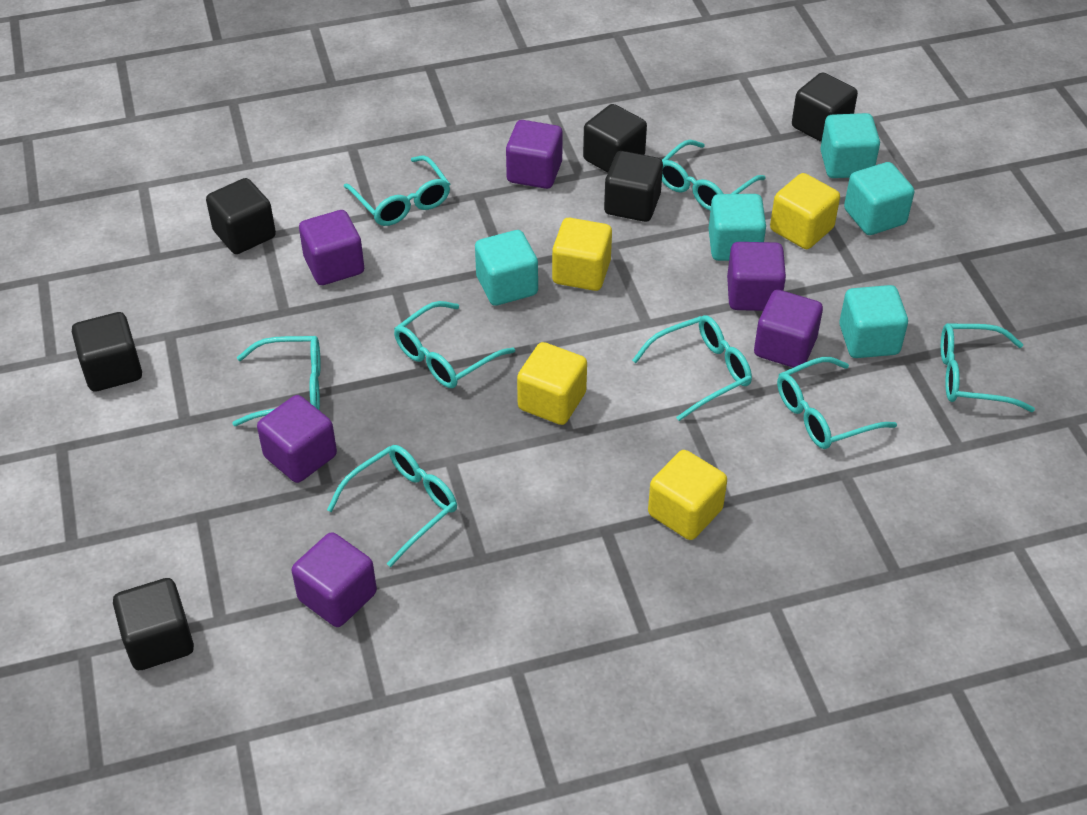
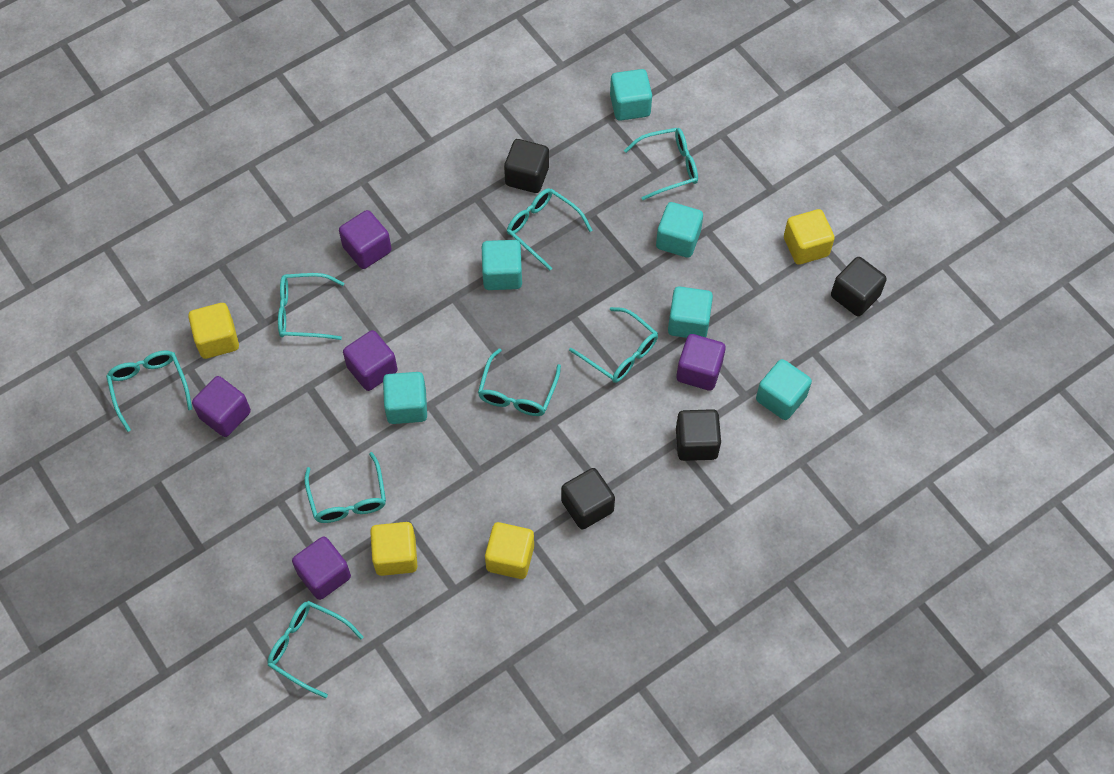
black cube: 6 -> 4
purple cube: 6 -> 5
turquoise cube: 5 -> 6

